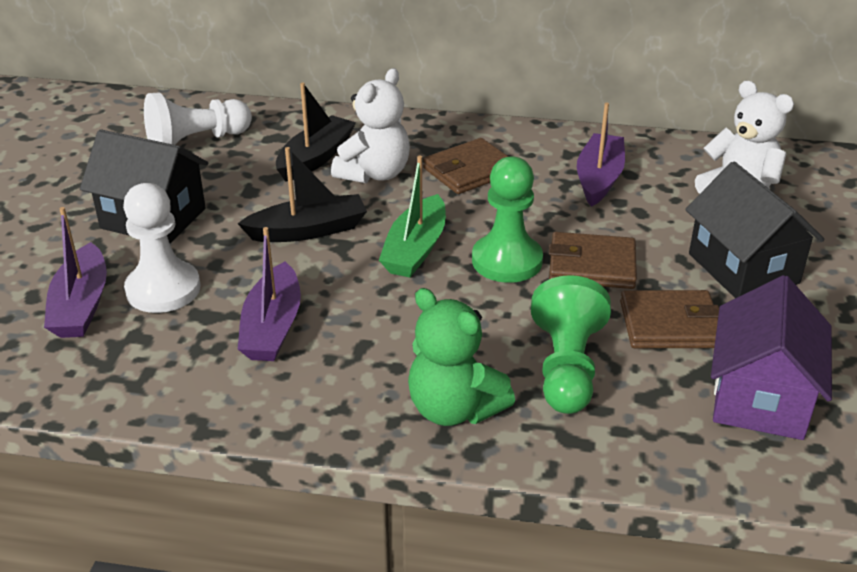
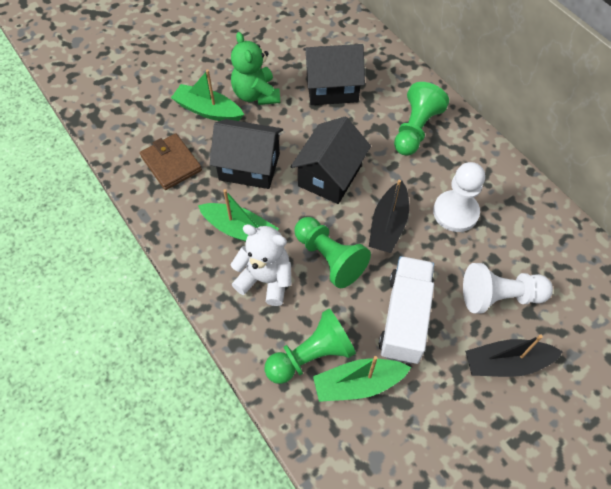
black house: 2 -> 3
brown wallet: 3 -> 1
green boat: 1 -> 3
green pawn: 2 -> 3
purple boat: 3 -> 0
purple house: 1 -> 0
white teddy bear: 2 -> 1
white truck: 0 -> 1

